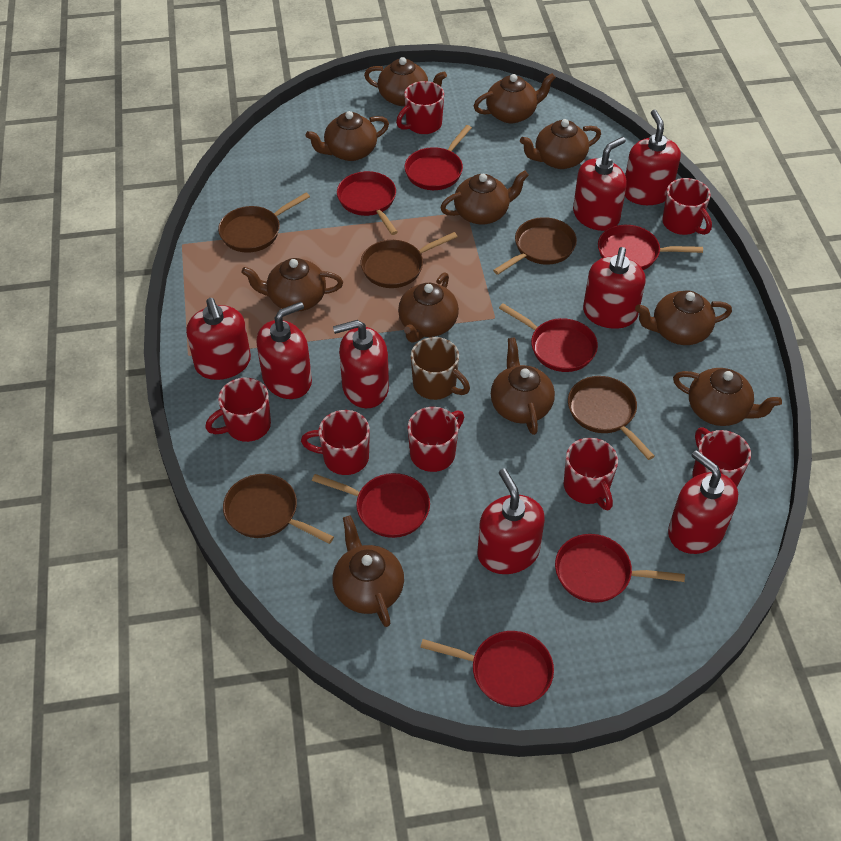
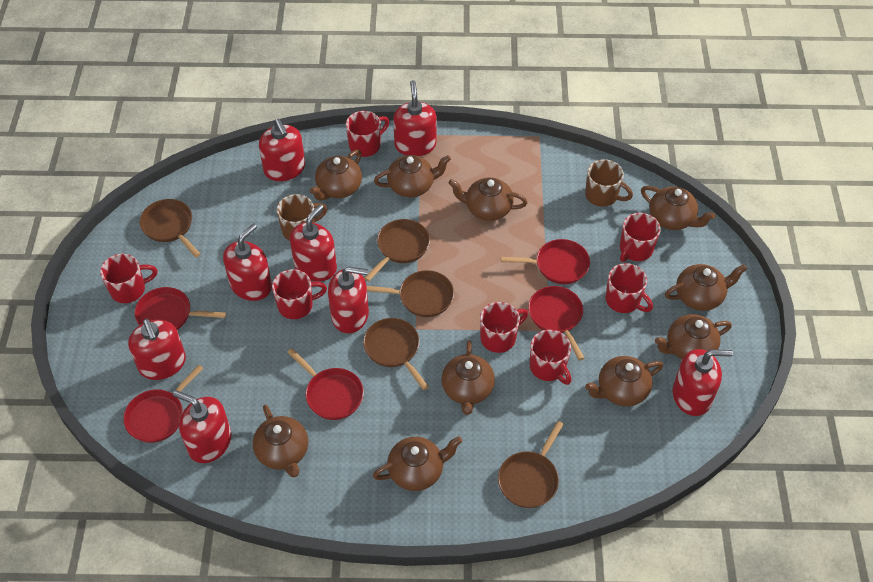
brown mug: 1 -> 2
brown teapot: 11 -> 10
red pan: 7 -> 5

